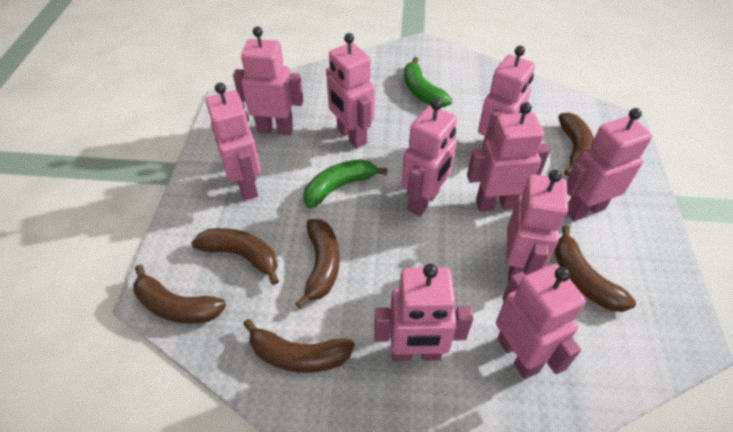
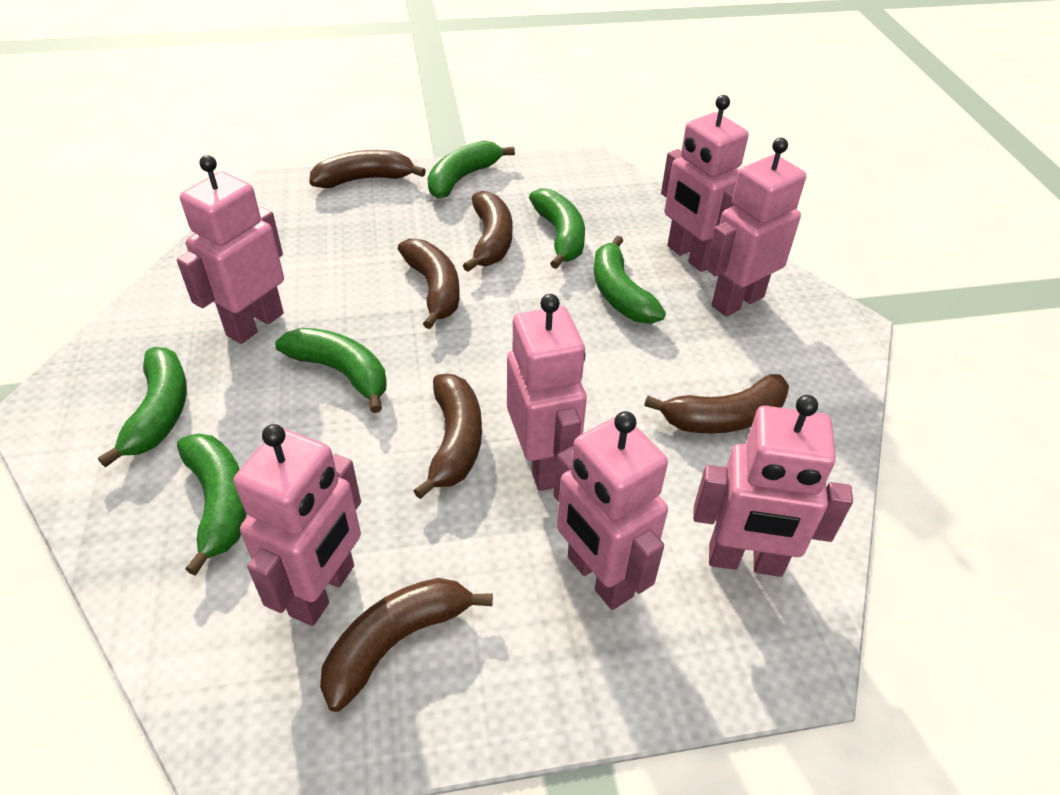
green banana: 2 -> 6
pink robot: 10 -> 7

